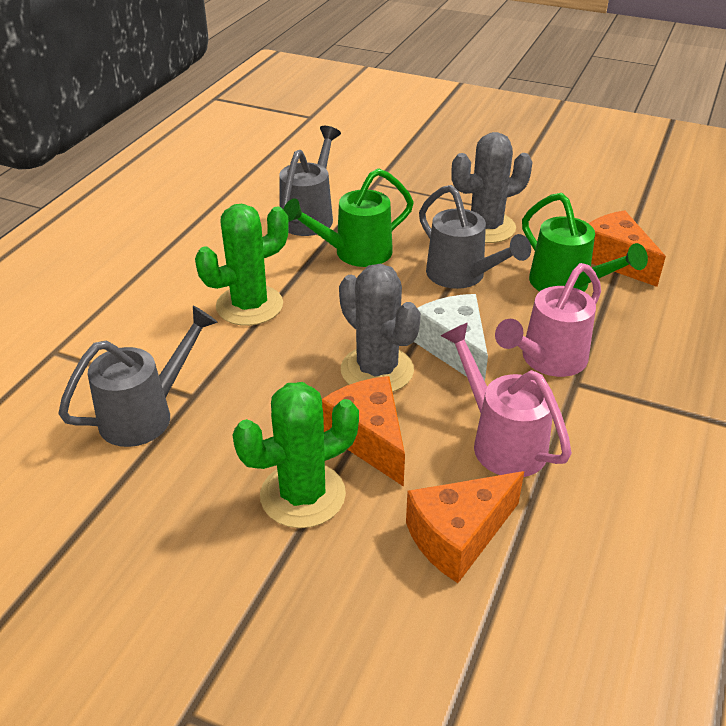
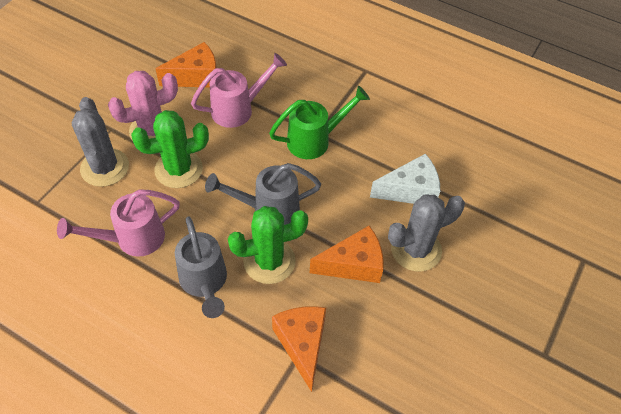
green watering can: 2 -> 1
grey watering can: 3 -> 2
pink cactus: 0 -> 1

